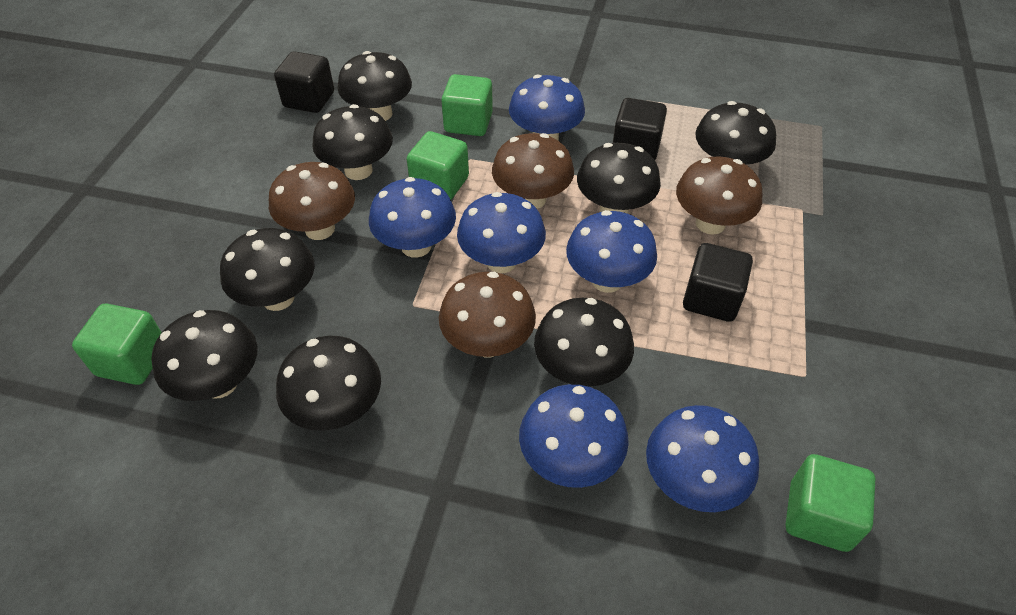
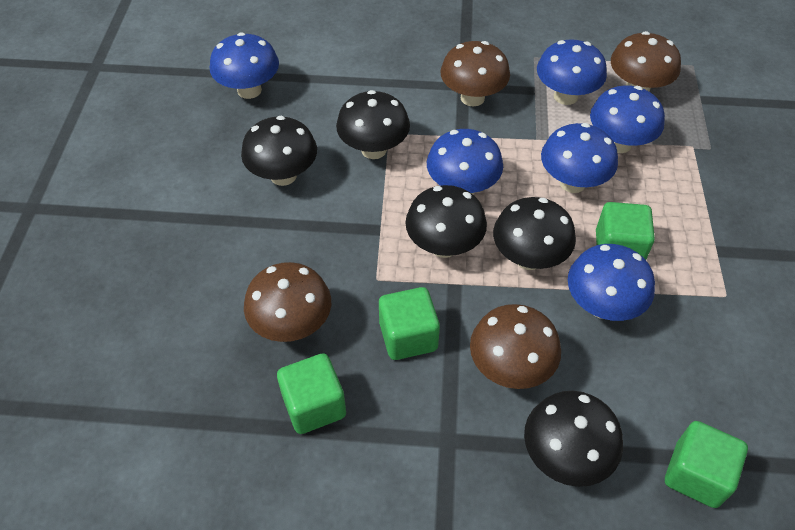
black cube: 3 -> 0
black mushroom: 8 -> 5

